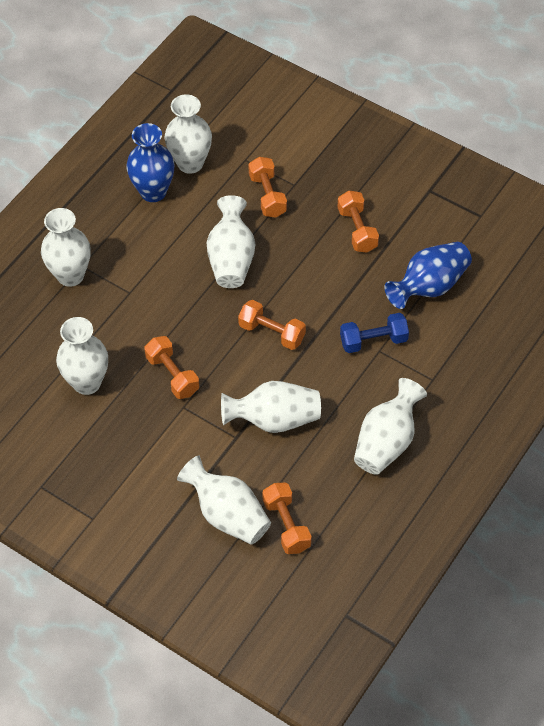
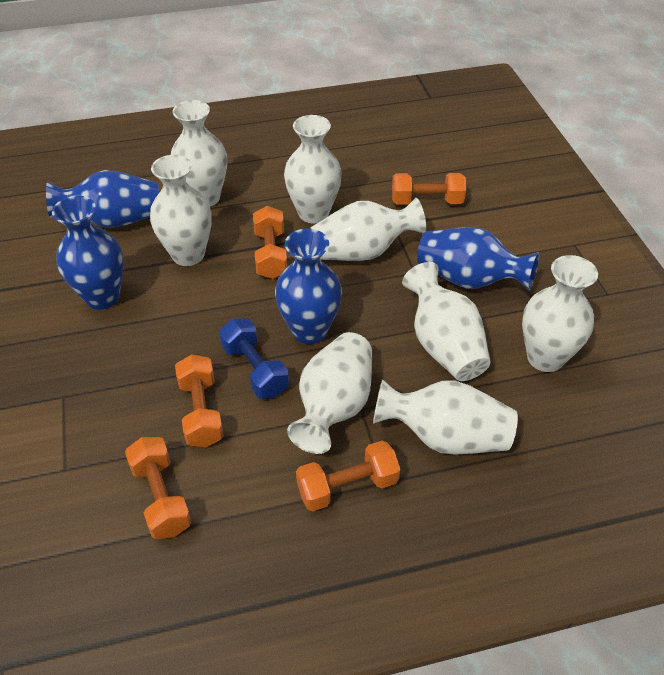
blue vase: 2 -> 4
white vase: 7 -> 8

